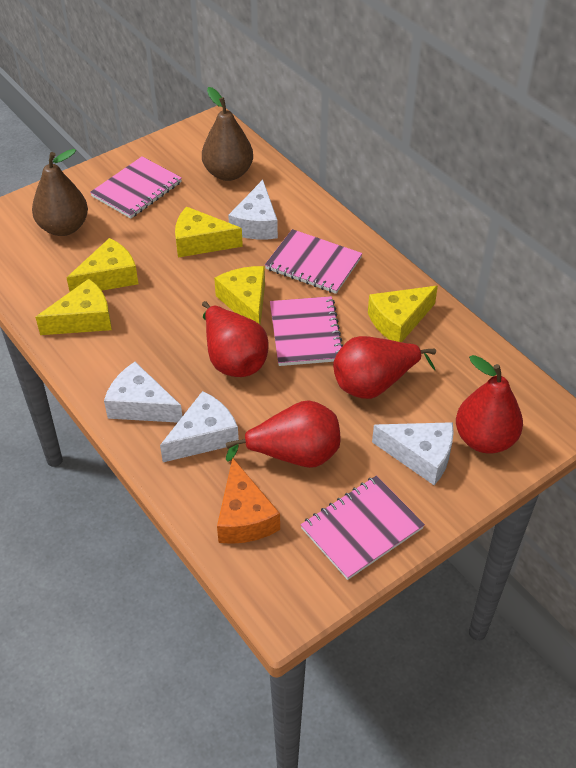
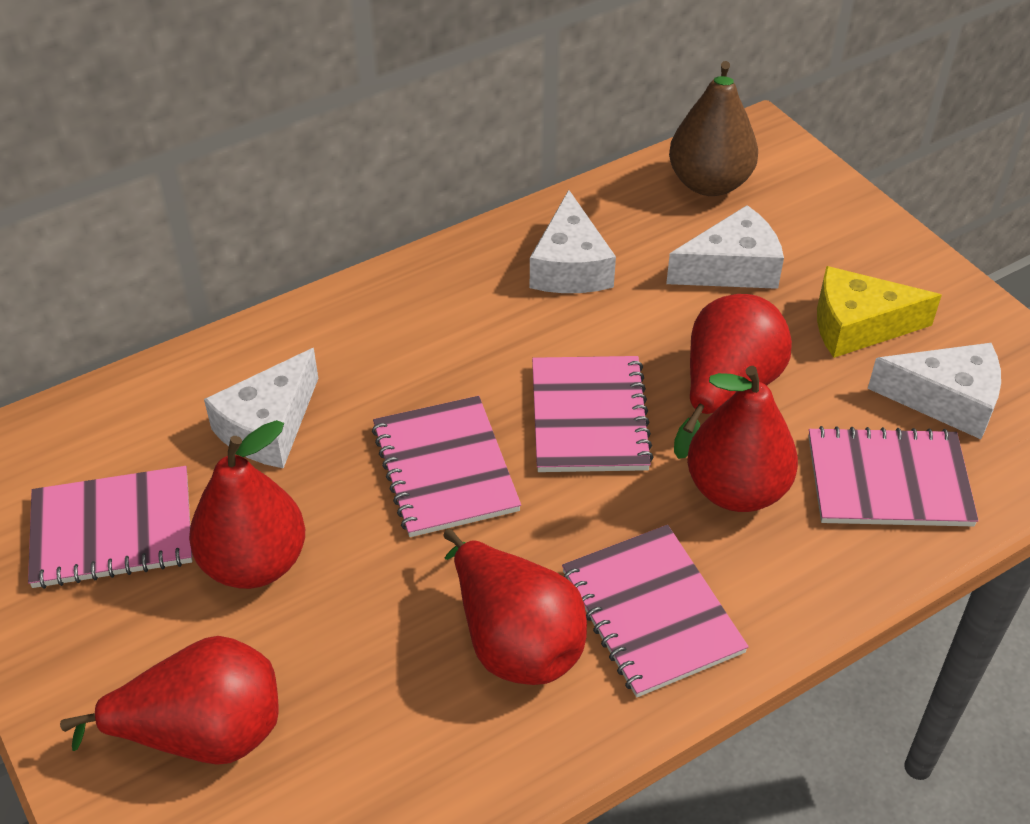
brown pear: 2 -> 1
orange cheese: 1 -> 0
pink notebook: 4 -> 5
red pear: 4 -> 5
yellow cheese: 5 -> 1

